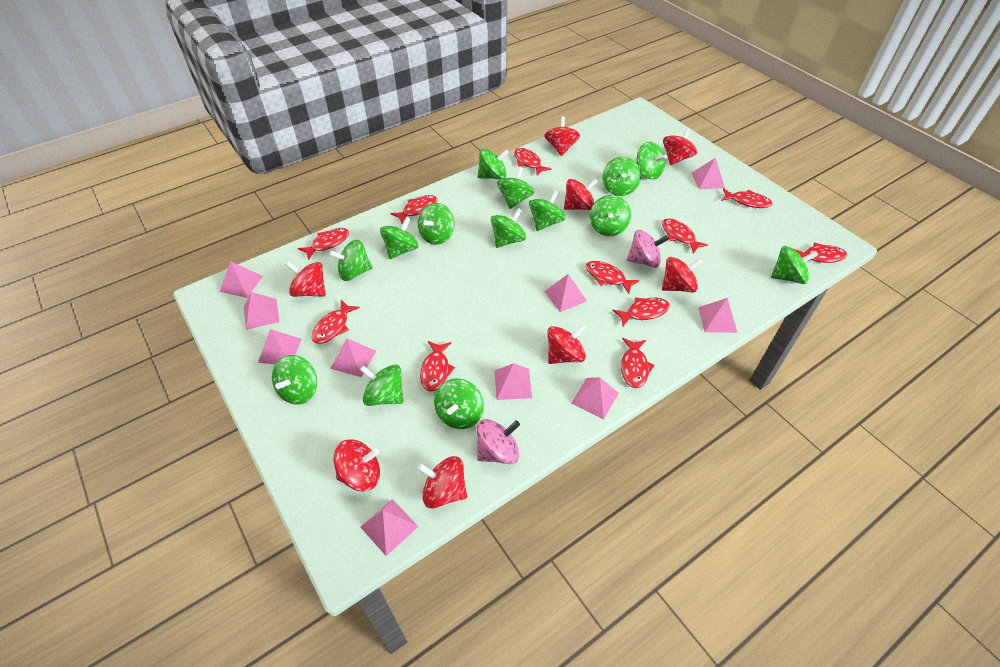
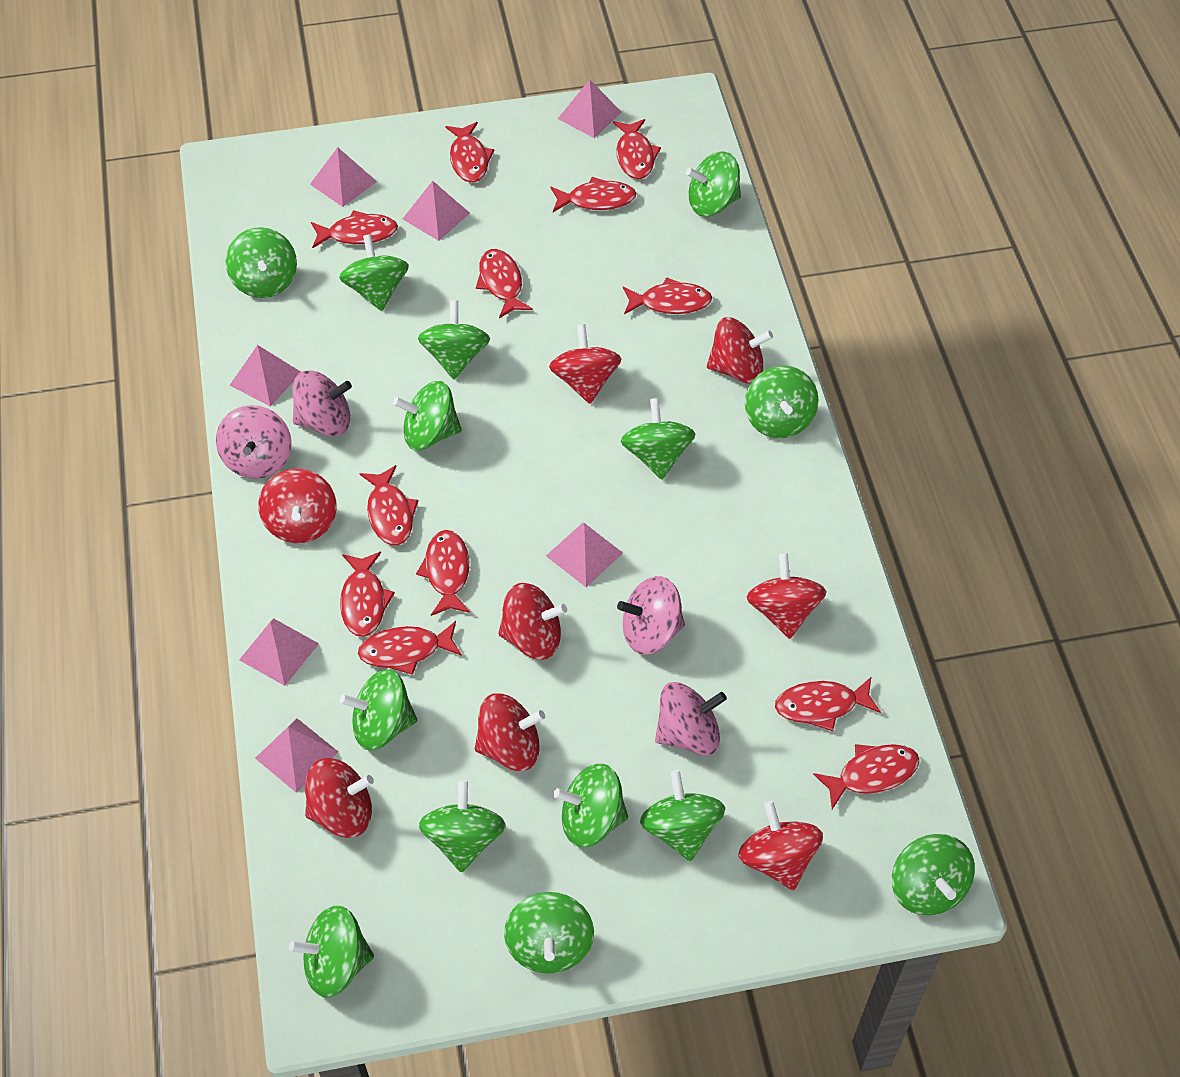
pink pyramid: 10 -> 7
pink spinning top: 2 -> 4
red fish: 11 -> 12

